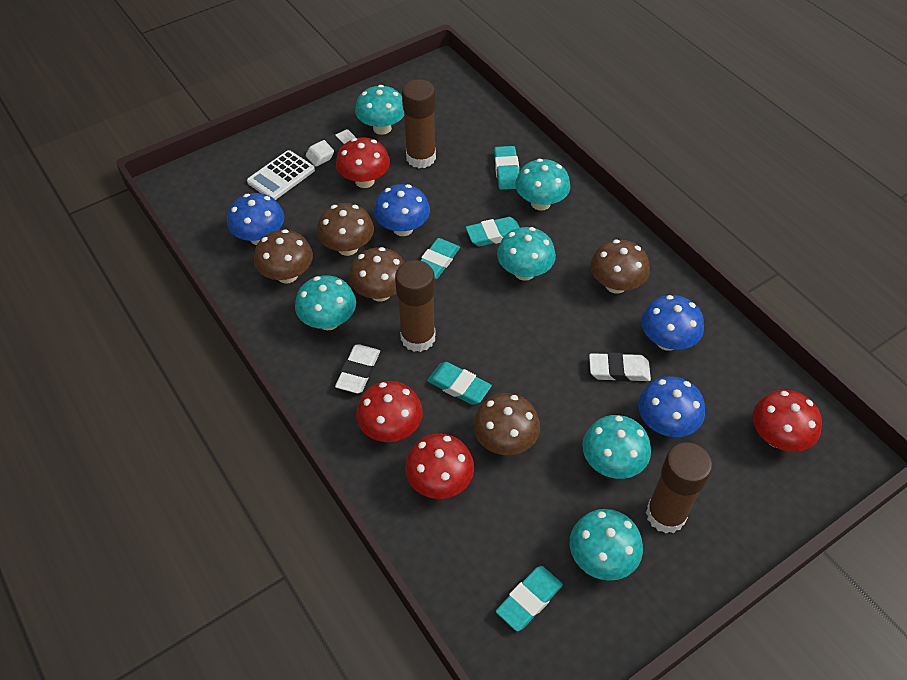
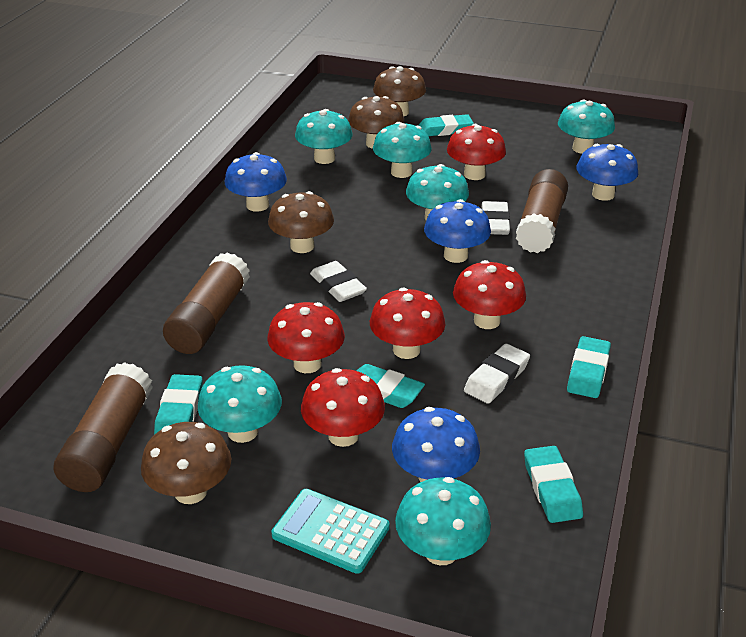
brown mushroom: 5 -> 4
red mushroom: 4 -> 5
turquoise calculator: 0 -> 1
white calculator: 1 -> 0

